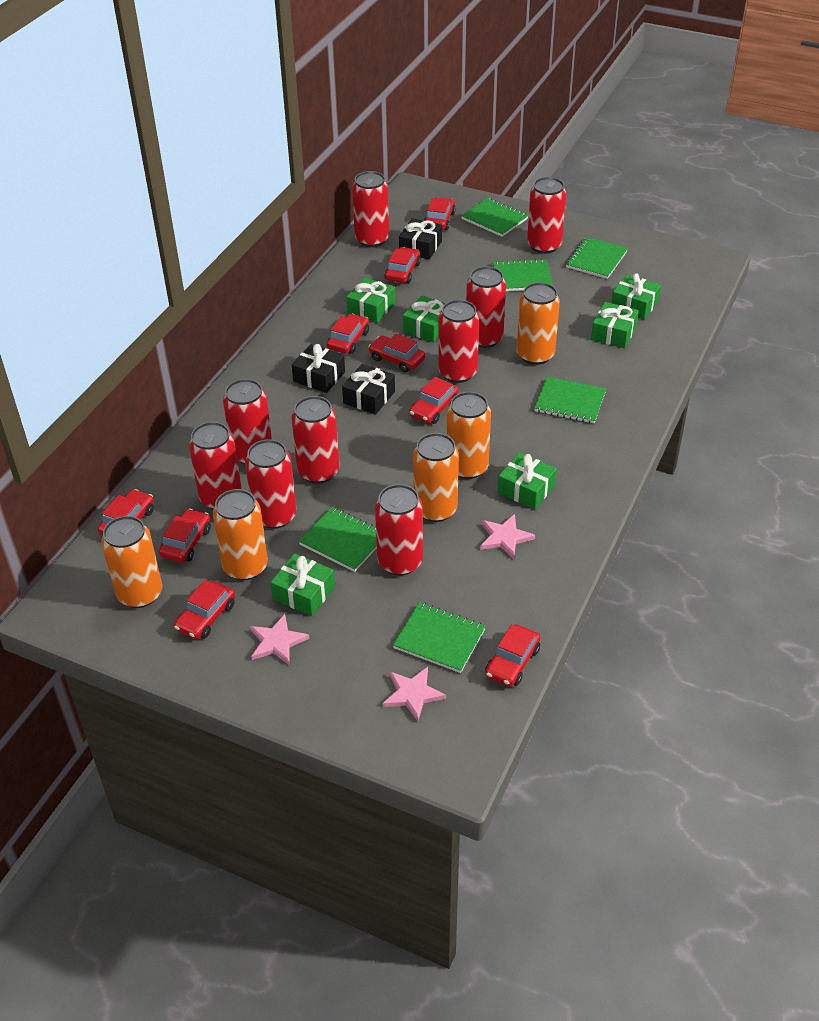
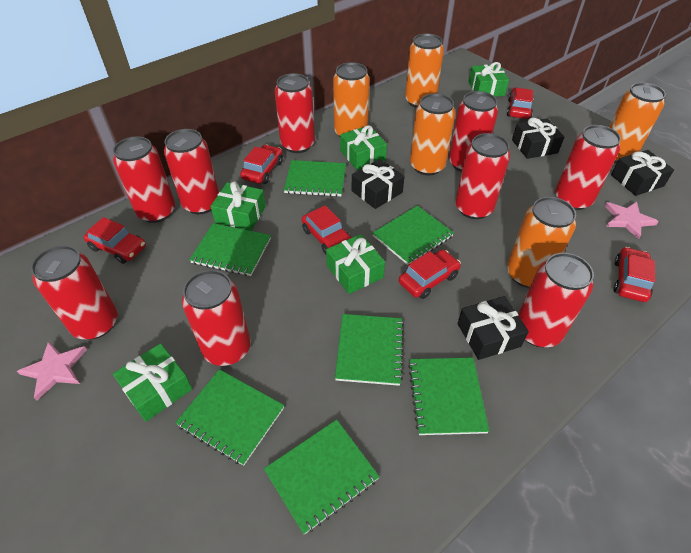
black gift: 3 -> 4
green gift: 6 -> 5
green notebook: 6 -> 7
pink star: 3 -> 2
red car: 9 -> 6

